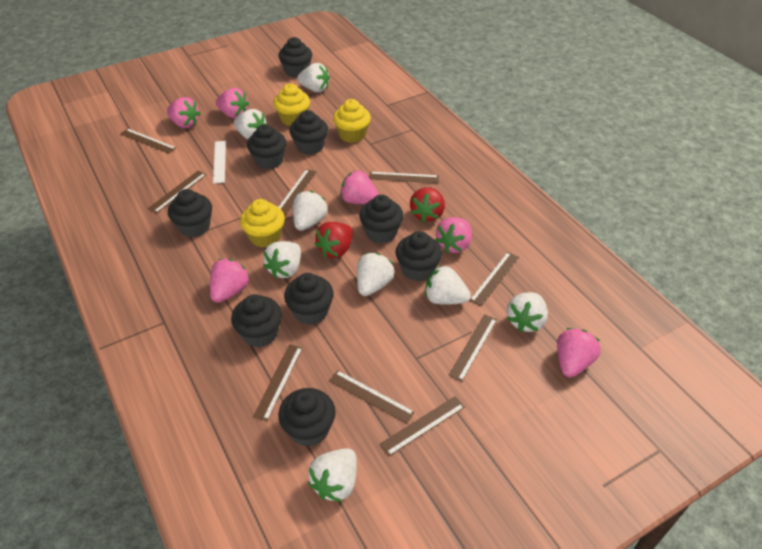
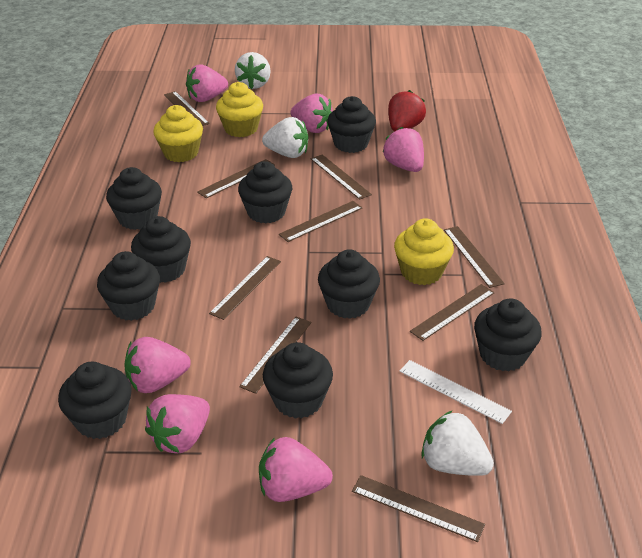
red strawberry: 2 -> 1
white strawberry: 8 -> 3

